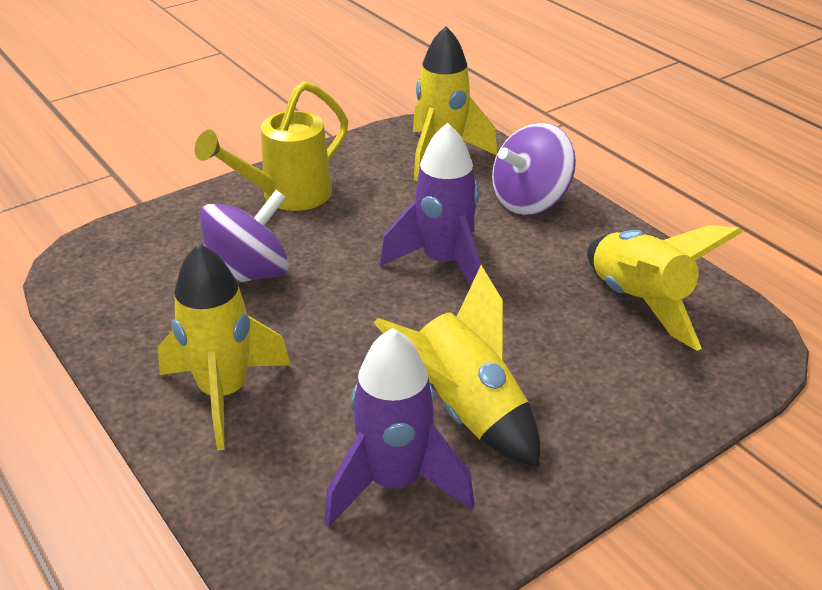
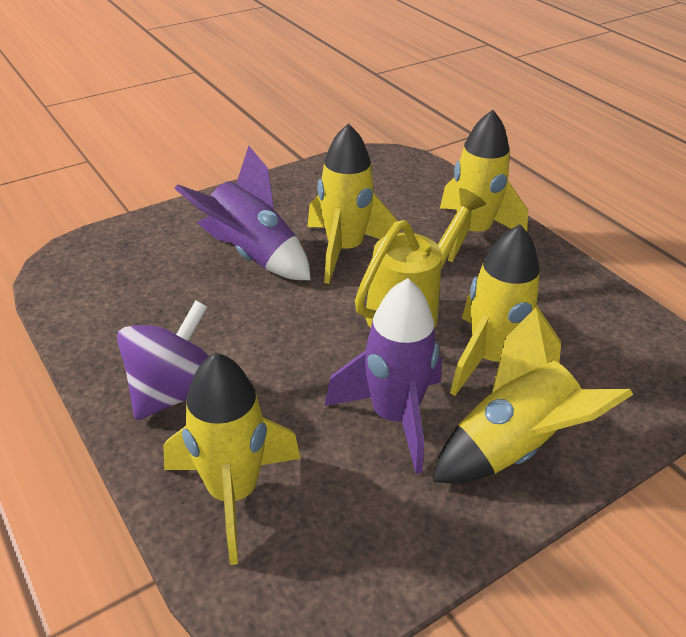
purple spinning top: 2 -> 1
yellow rocket: 4 -> 5

